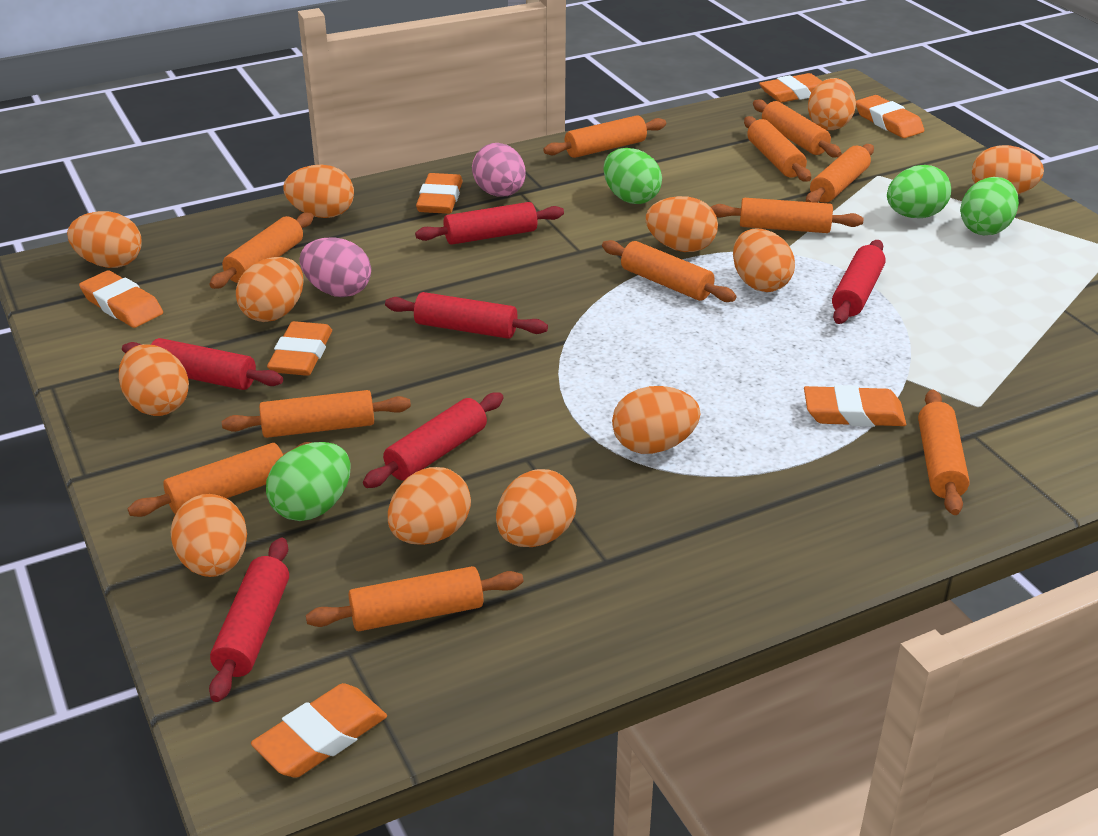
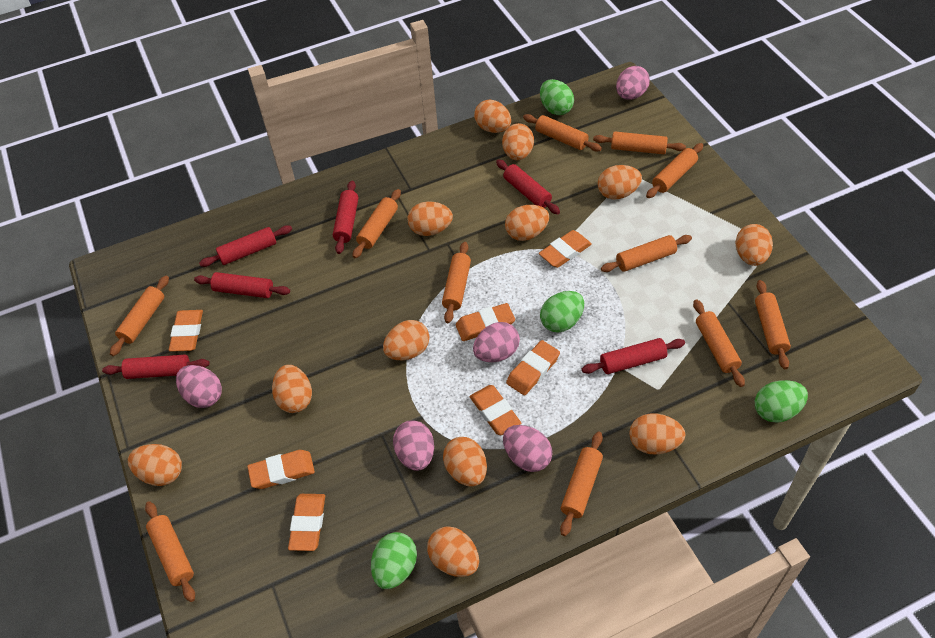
pink egg: 2 -> 5

